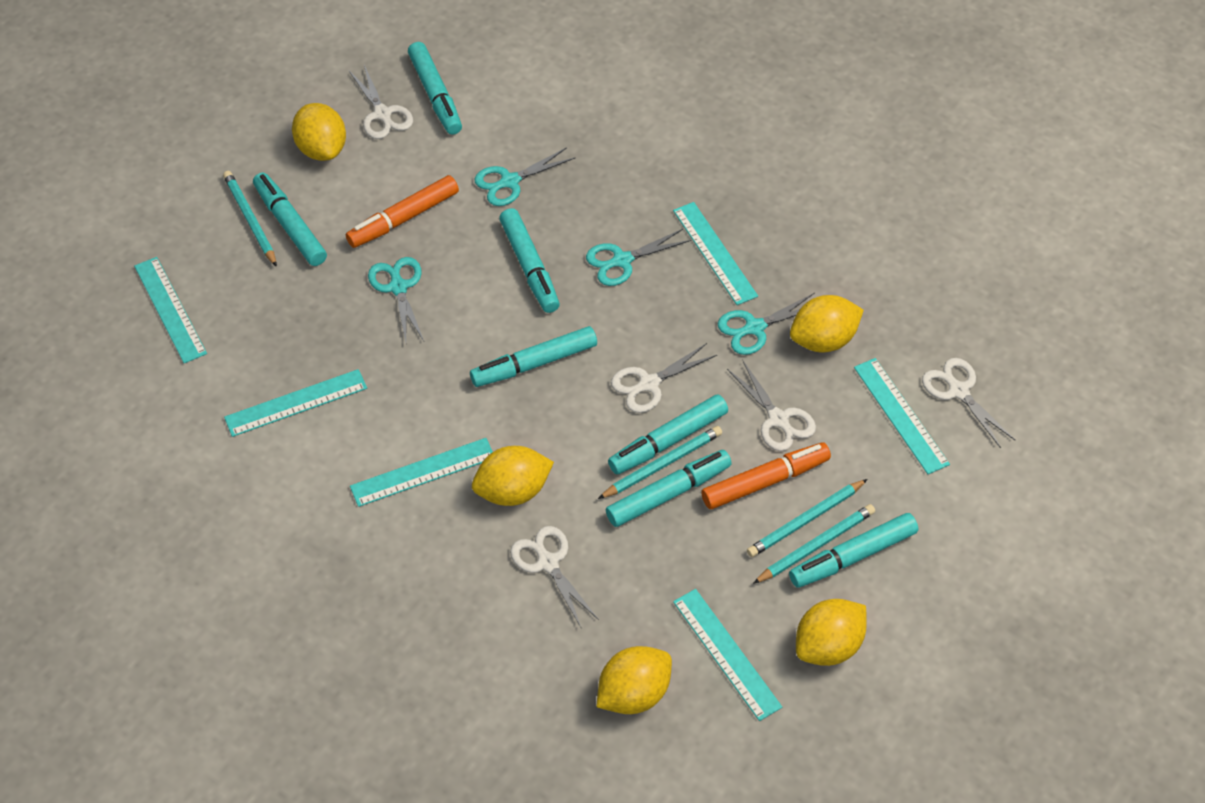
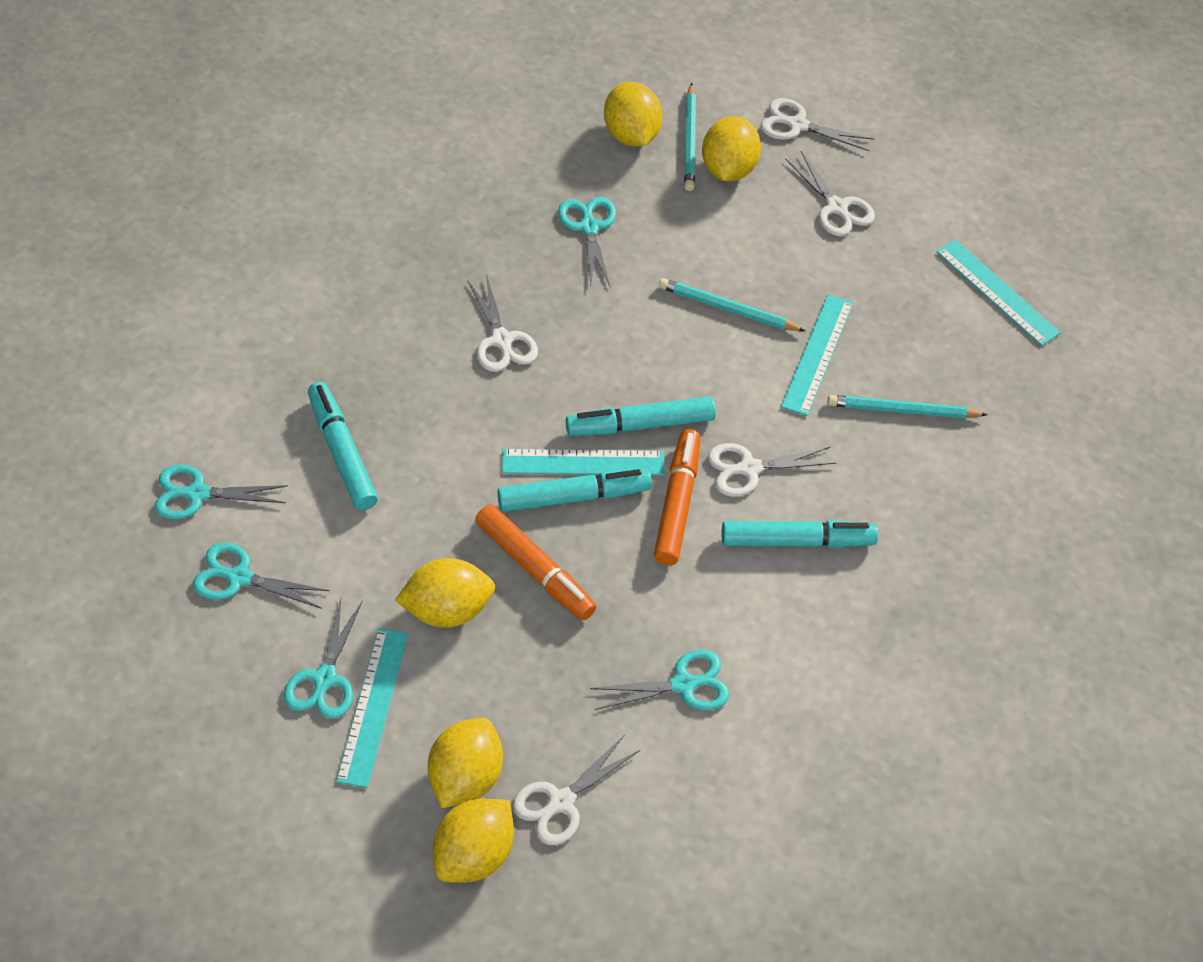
turquoise marker: 7 -> 4
turquoise pencil: 4 -> 3
turquoise ruler: 6 -> 4
turquoise scissors: 4 -> 5

